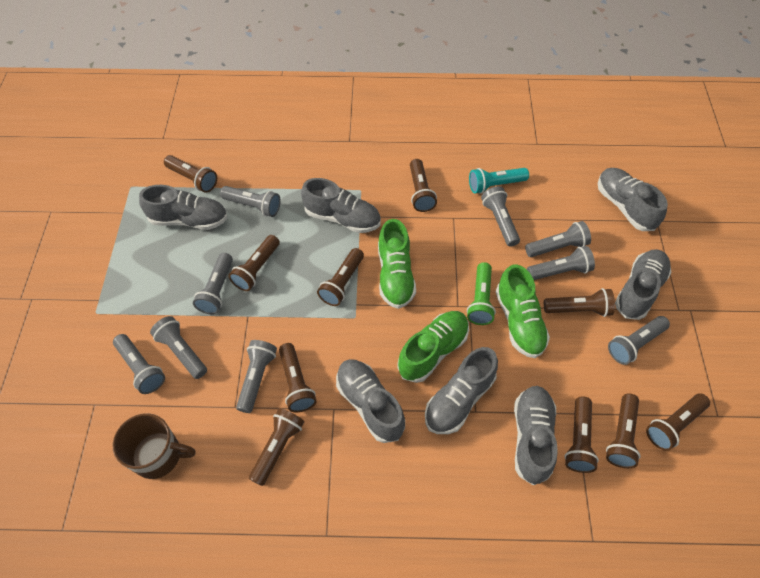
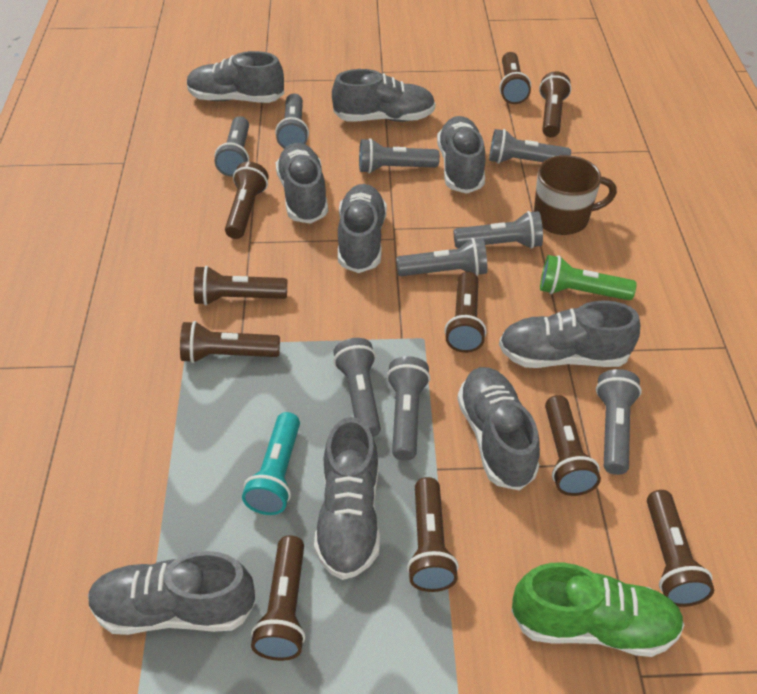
green shoe: 3 -> 1
grey shoe: 7 -> 9

